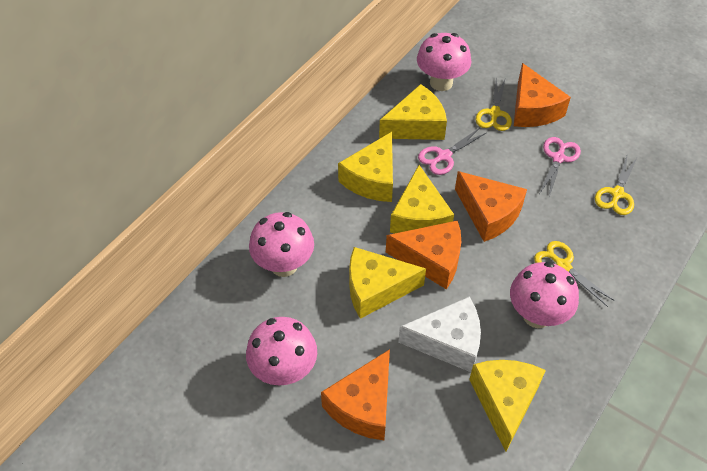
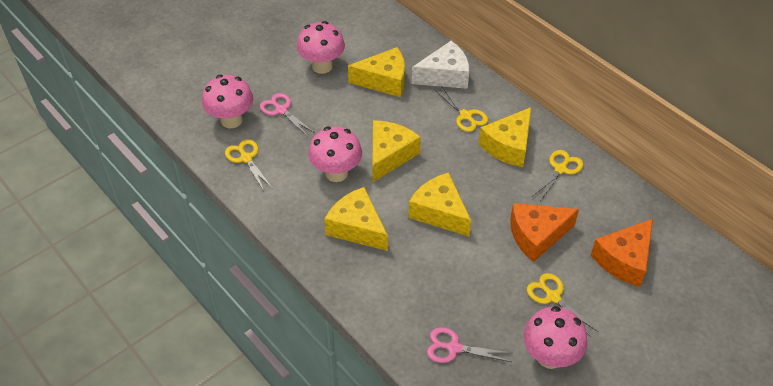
orange cheese: 4 -> 2
yellow scissors: 3 -> 4

